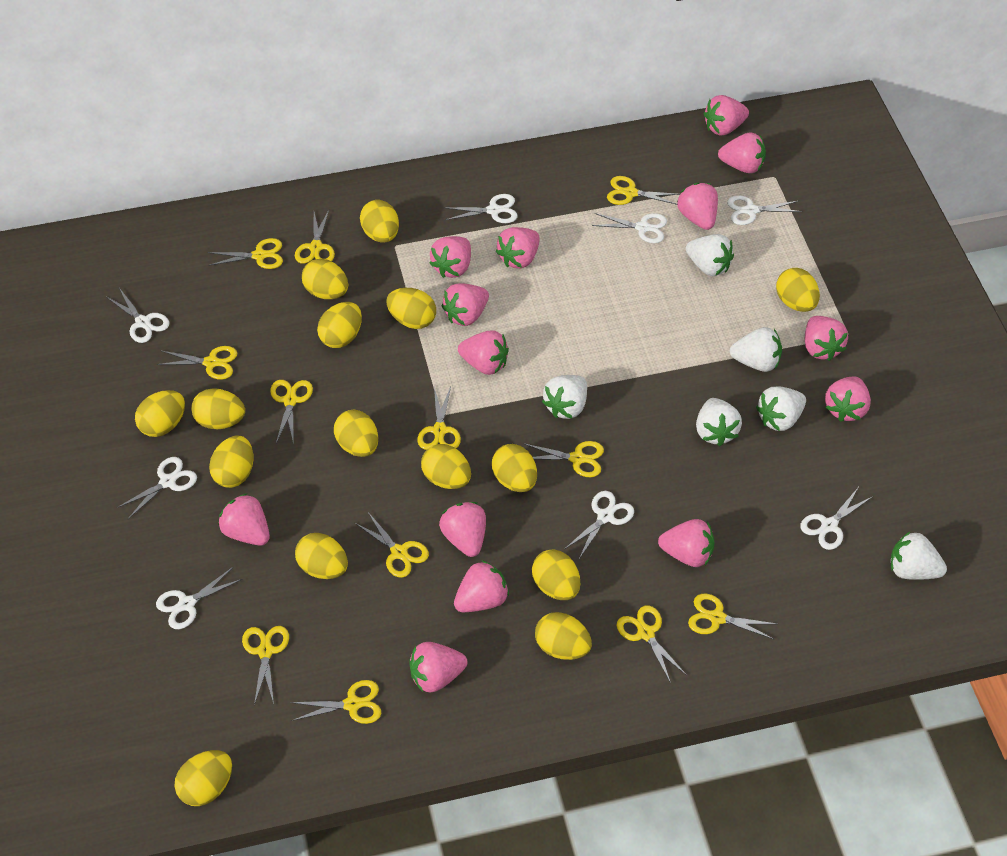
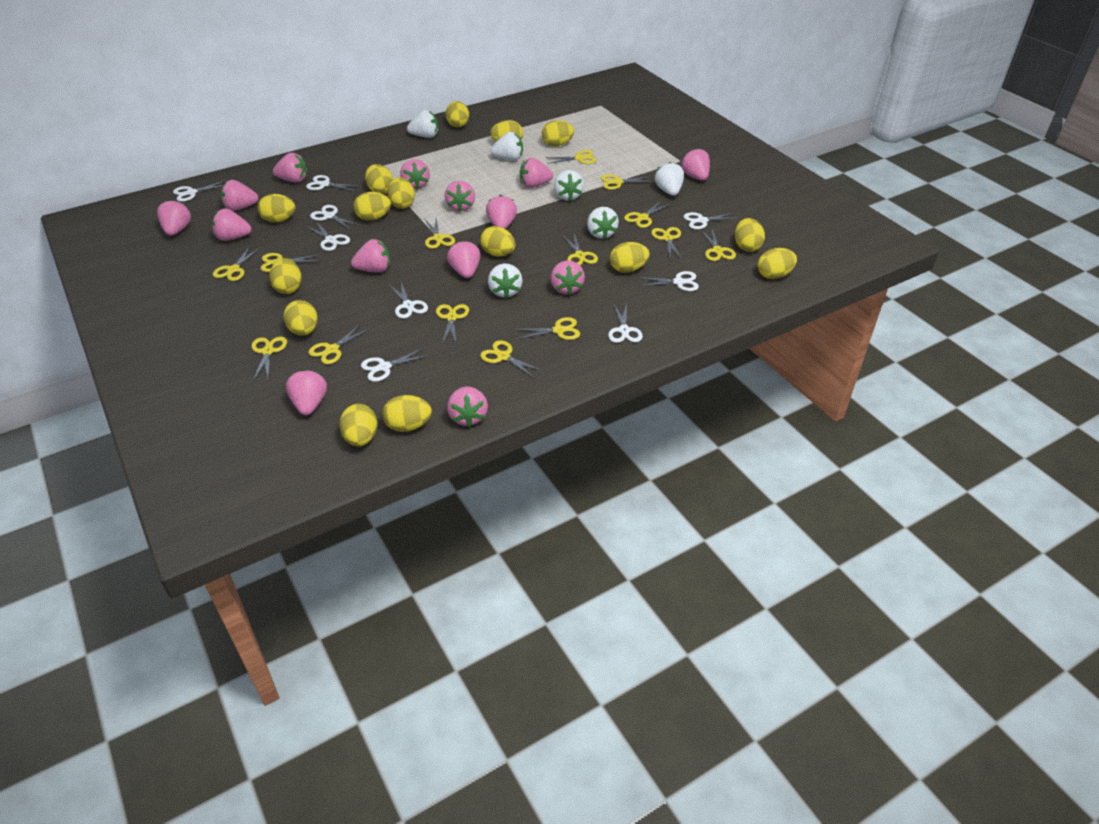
white scissors: 8 -> 9
yellow scissors: 12 -> 14

